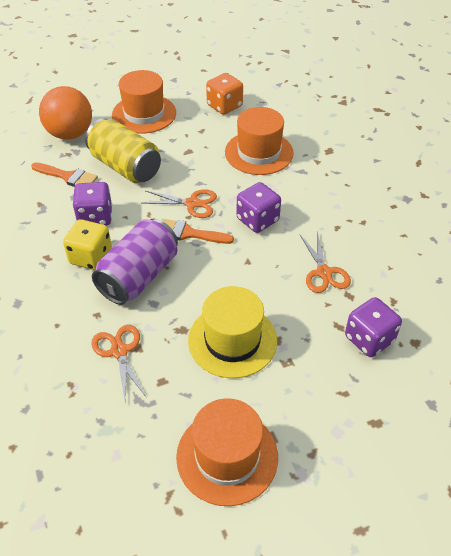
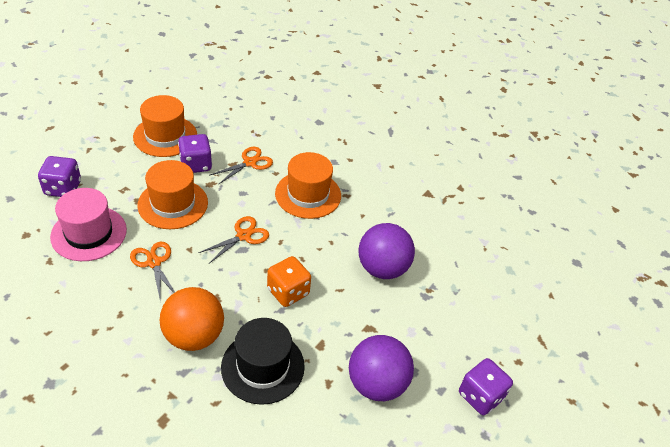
black hat: 0 -> 1
orange brush: 2 -> 0
pink hat: 0 -> 1
purple ball: 0 -> 2
purple can: 1 -> 0
yellow can: 1 -> 0
yellow dice: 1 -> 0
yellow hat: 1 -> 0

